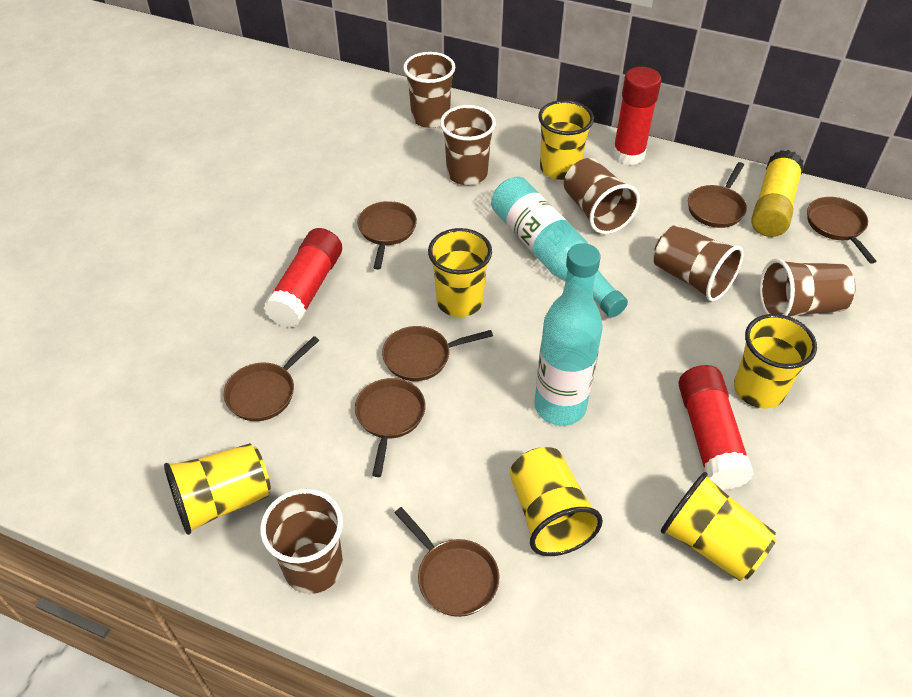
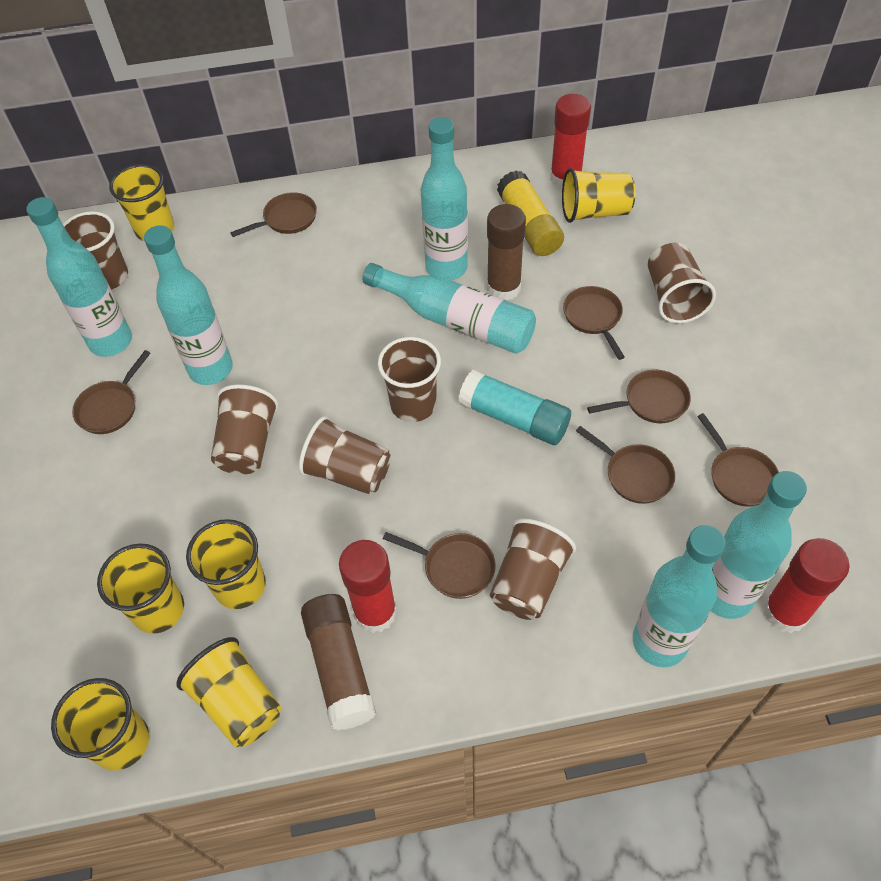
brown glue stick: 0 -> 2
turquoise bottle: 2 -> 6
turquoise glue stick: 0 -> 1

